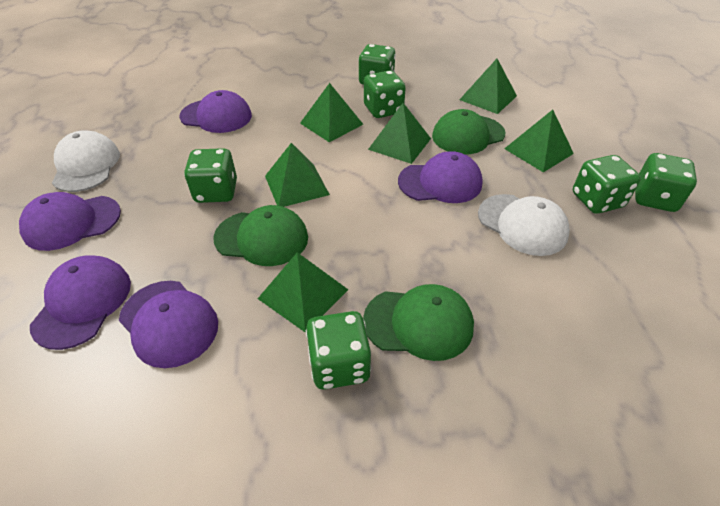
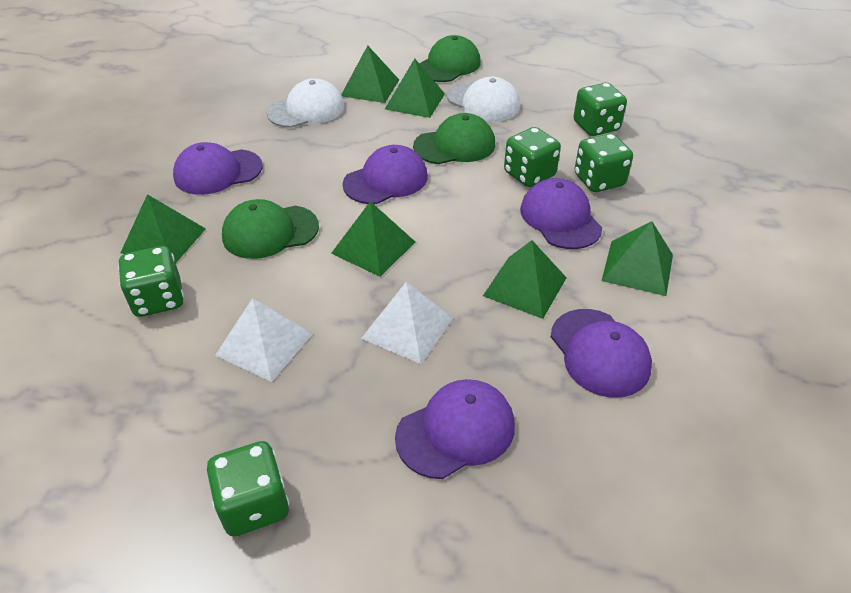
green dice: 6 -> 5
white pyramid: 0 -> 2

